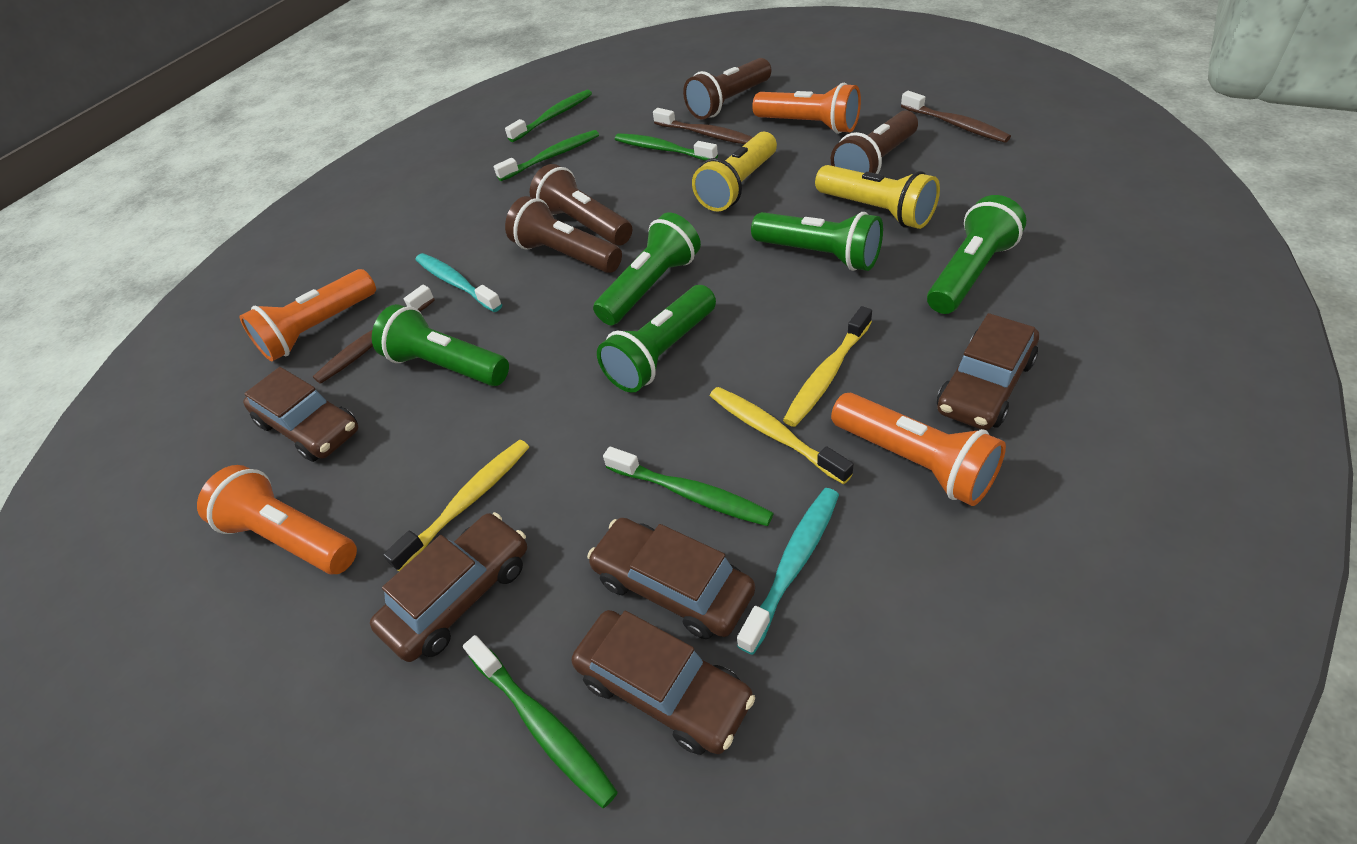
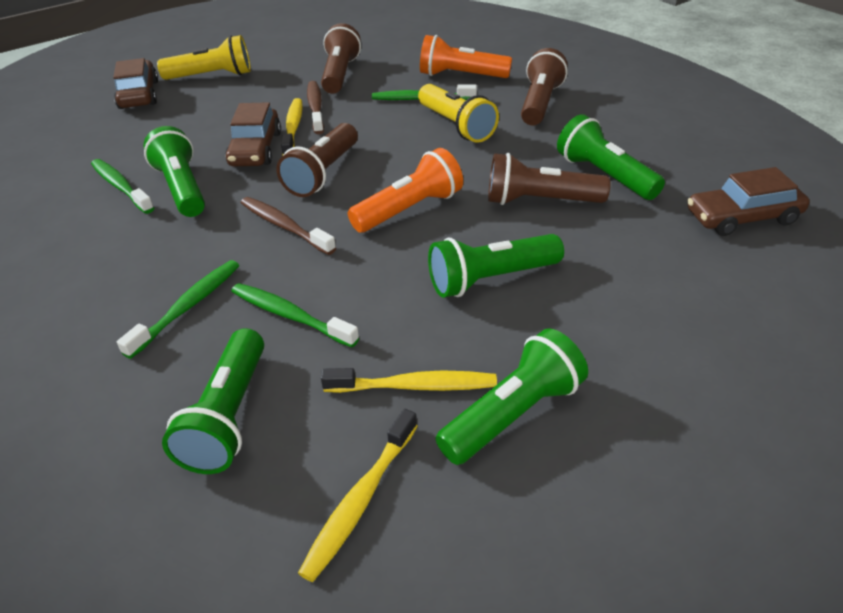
brown car: 5 -> 3
brown toothbrush: 3 -> 2
green toothbrush: 5 -> 4
orange flashlight: 4 -> 2
turquoise toothbrush: 2 -> 0

